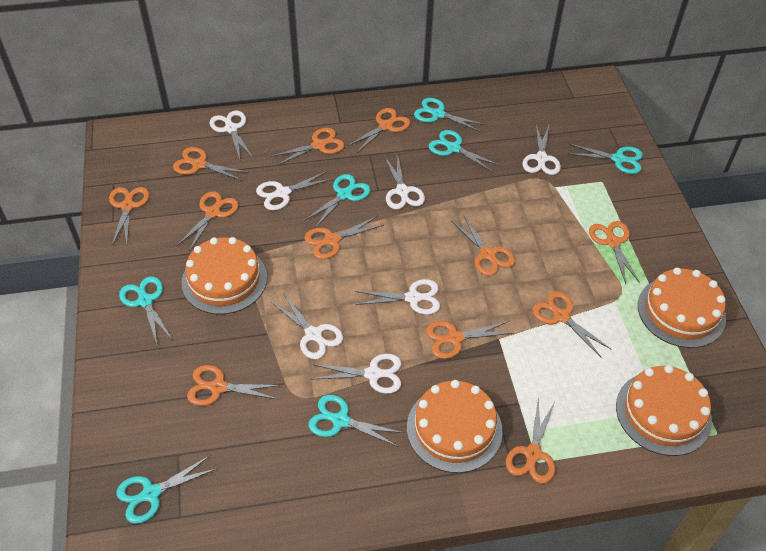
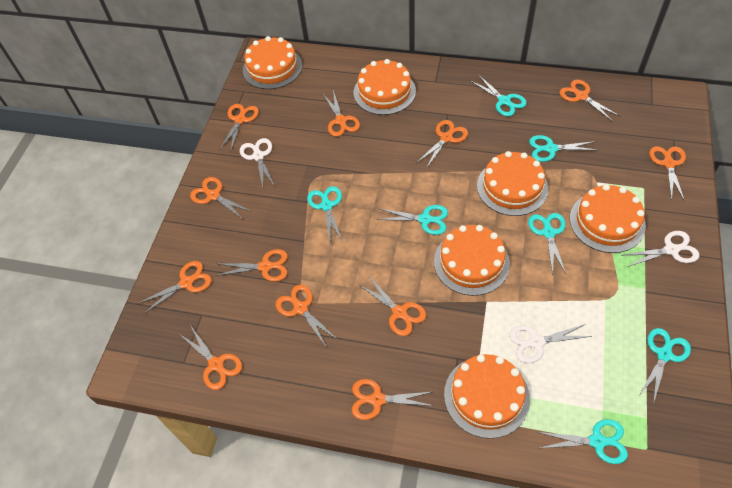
orange cake: 4 -> 6
white scissors: 7 -> 3

